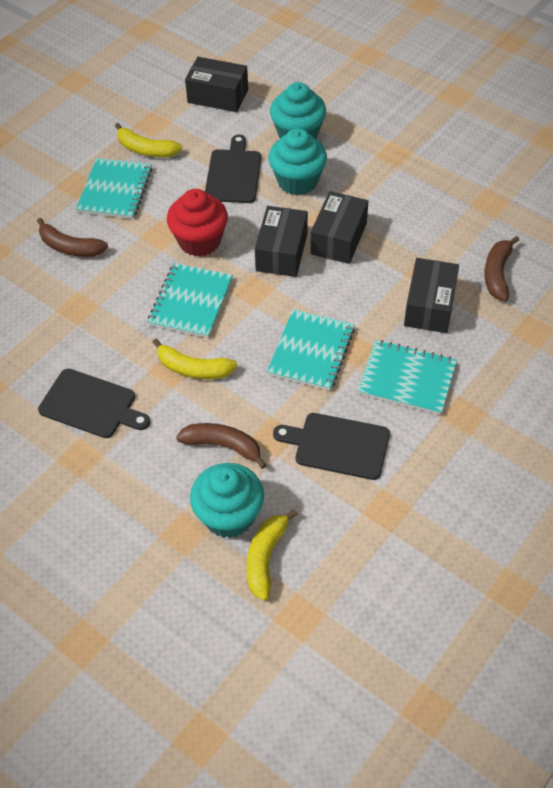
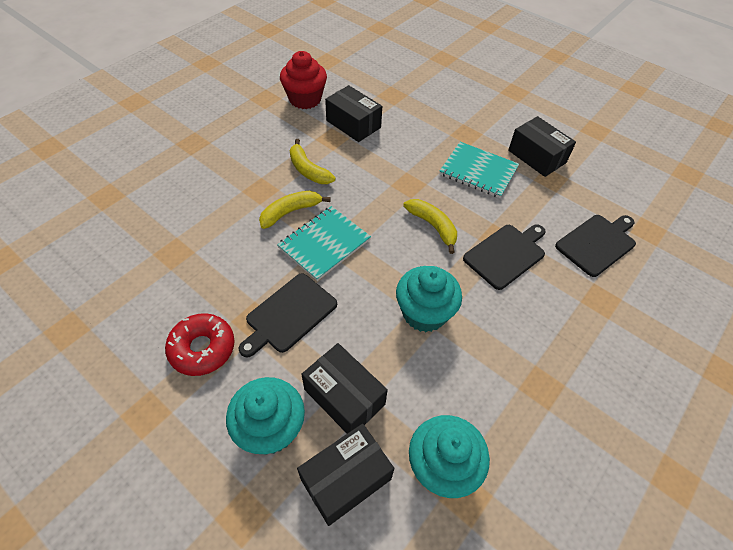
brown banana: 3 -> 0
red donut: 0 -> 1
turquoise notebook: 4 -> 2

